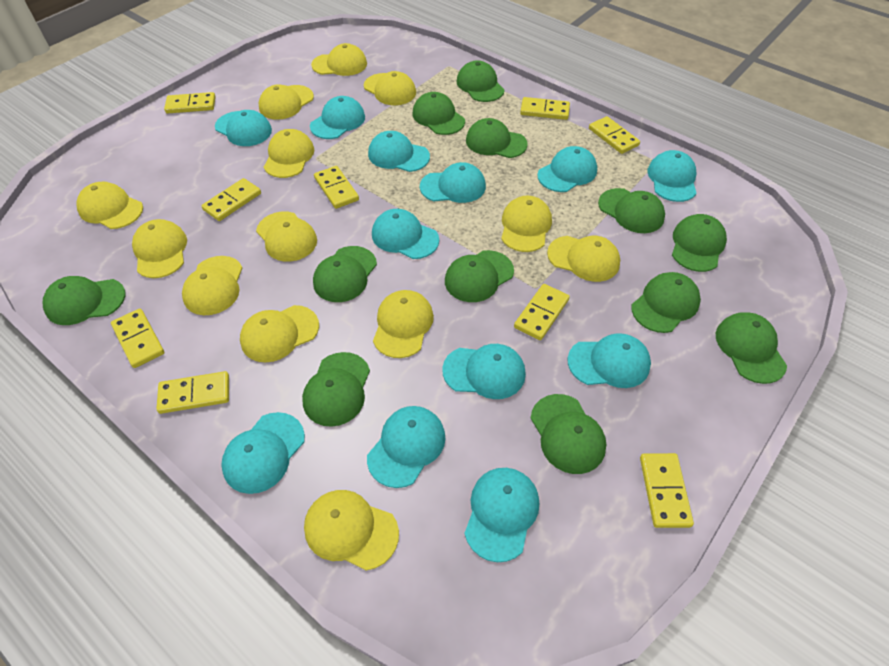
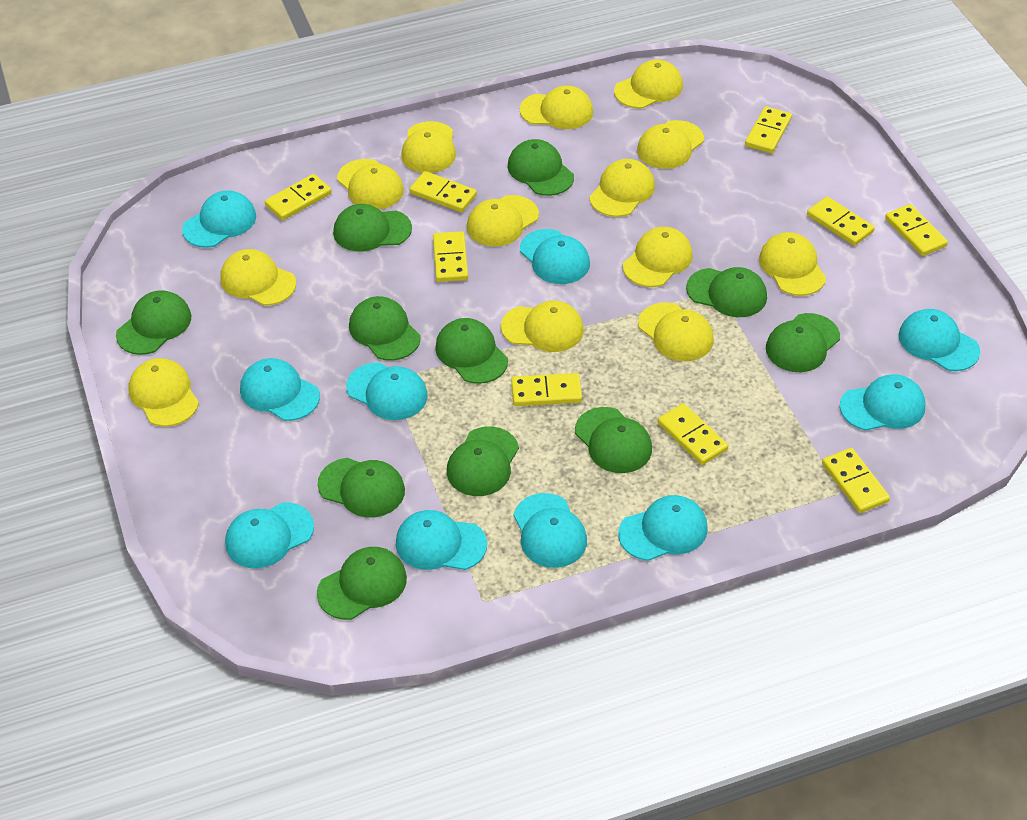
green cap: 12 -> 11
turquoise cap: 12 -> 10

